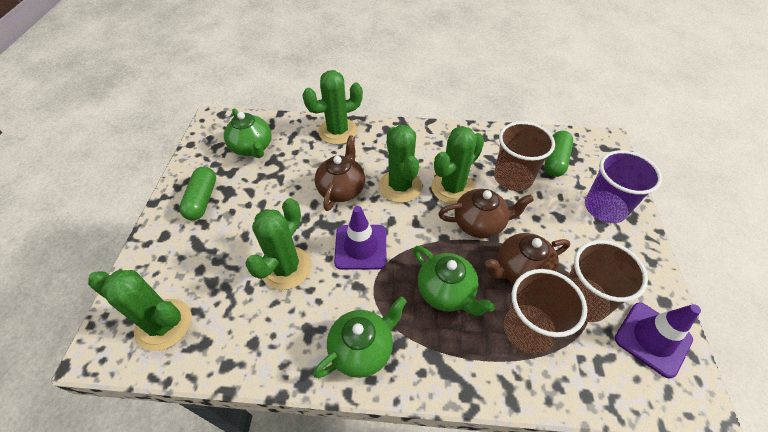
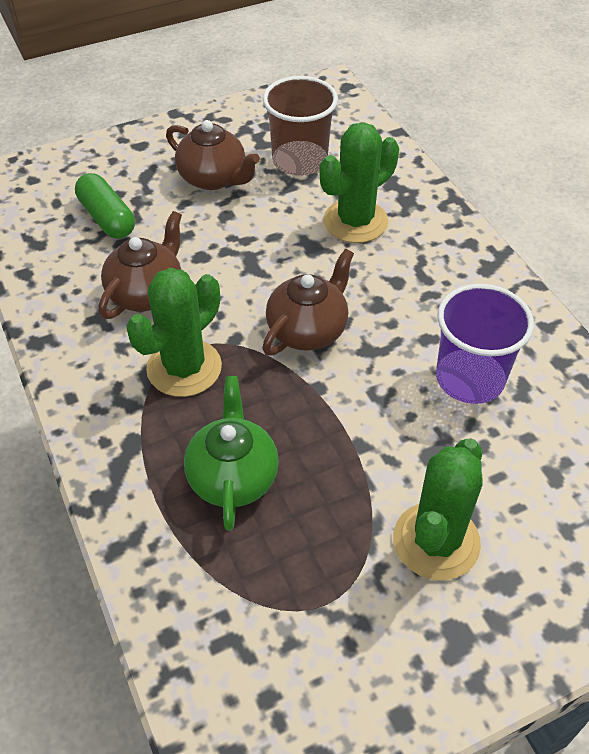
brown cup: 3 -> 1
green cactus: 5 -> 3
green capsule: 2 -> 1
green teapot: 3 -> 1
purple traffic cone: 2 -> 0

